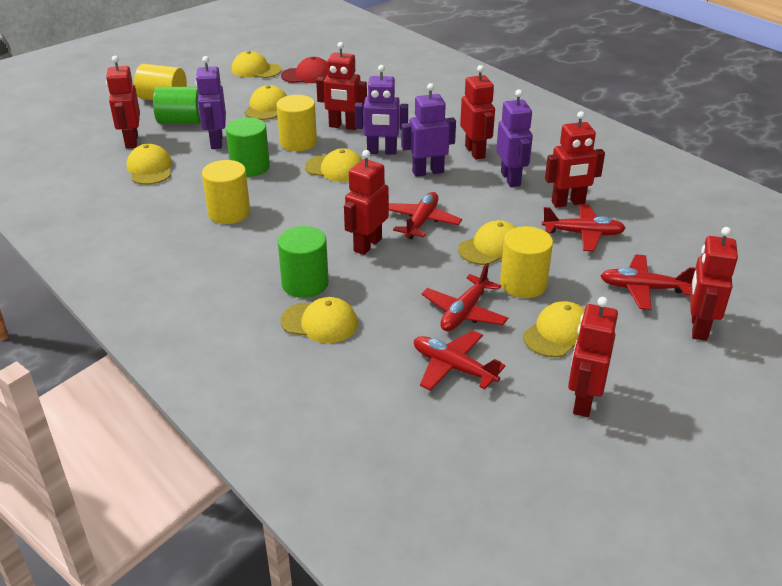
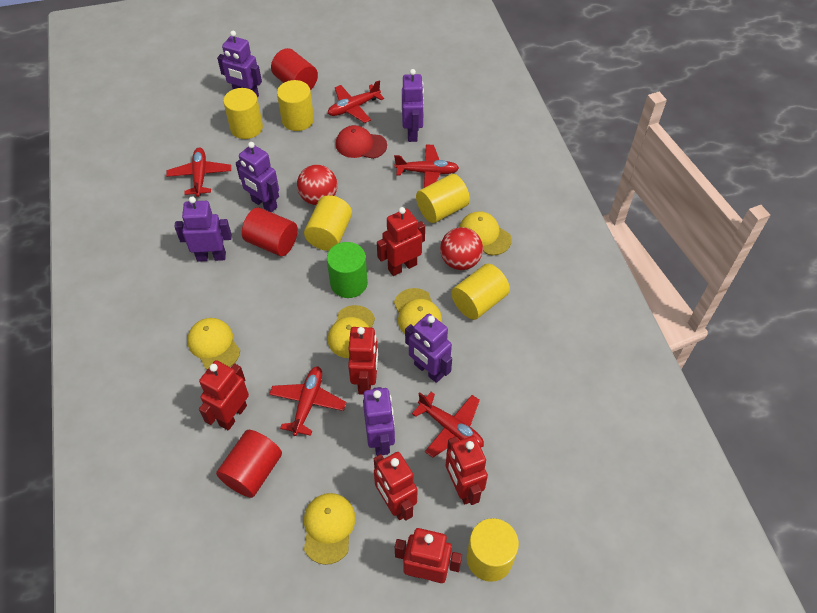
green cylinder: 3 -> 1
purple robot: 4 -> 6
red ball: 0 -> 2
red cylinder: 0 -> 3
red robot: 7 -> 6
yellow cap: 7 -> 5
yellow cylinder: 4 -> 6

